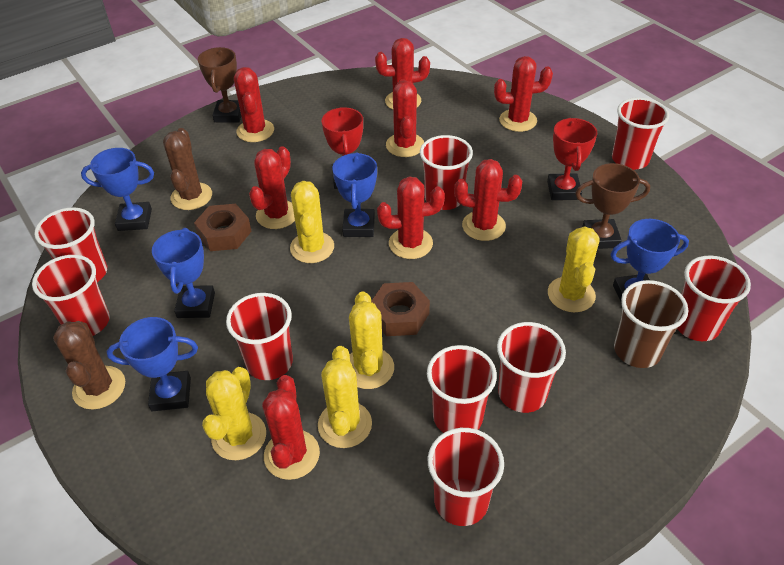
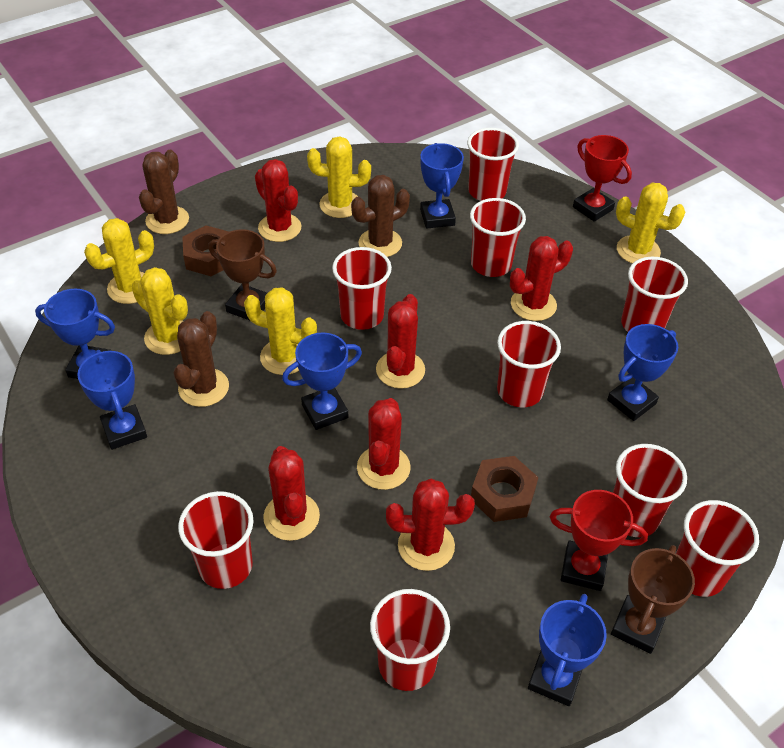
blue trophy: 5 -> 6
brown cactus: 2 -> 3
brown cup: 1 -> 0
red cactus: 8 -> 6

